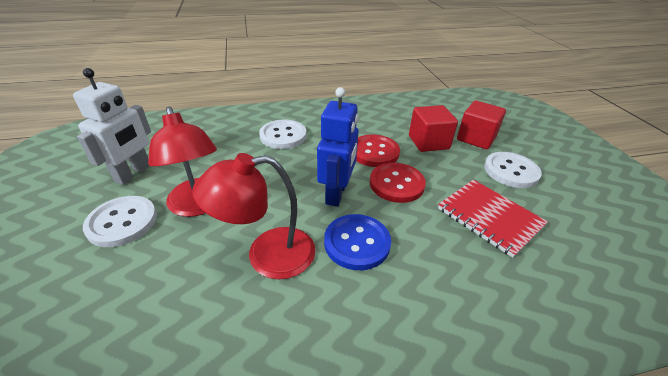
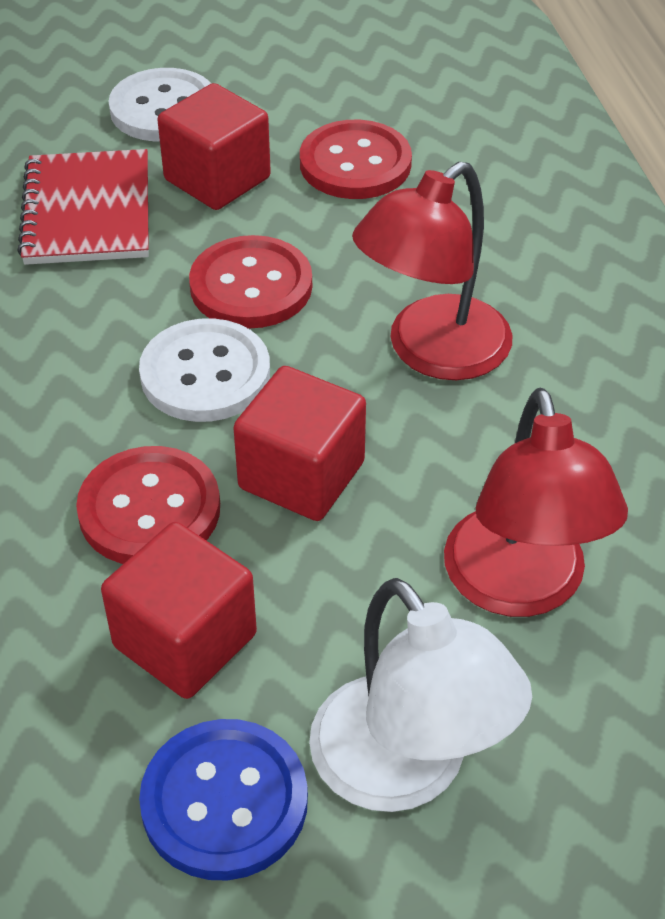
blue robot: 1 -> 0
red button: 2 -> 3
red cube: 2 -> 3
white button: 3 -> 2
white lamp: 0 -> 1
white robot: 1 -> 0

